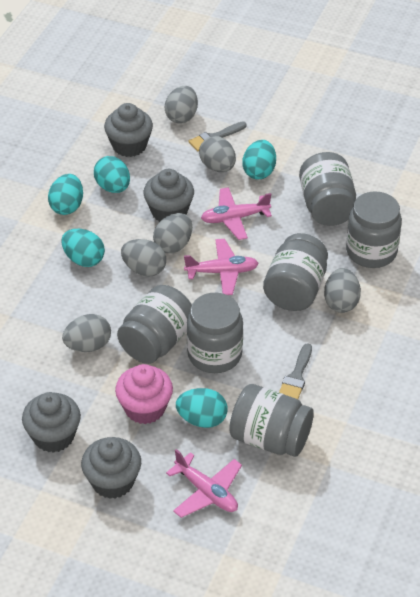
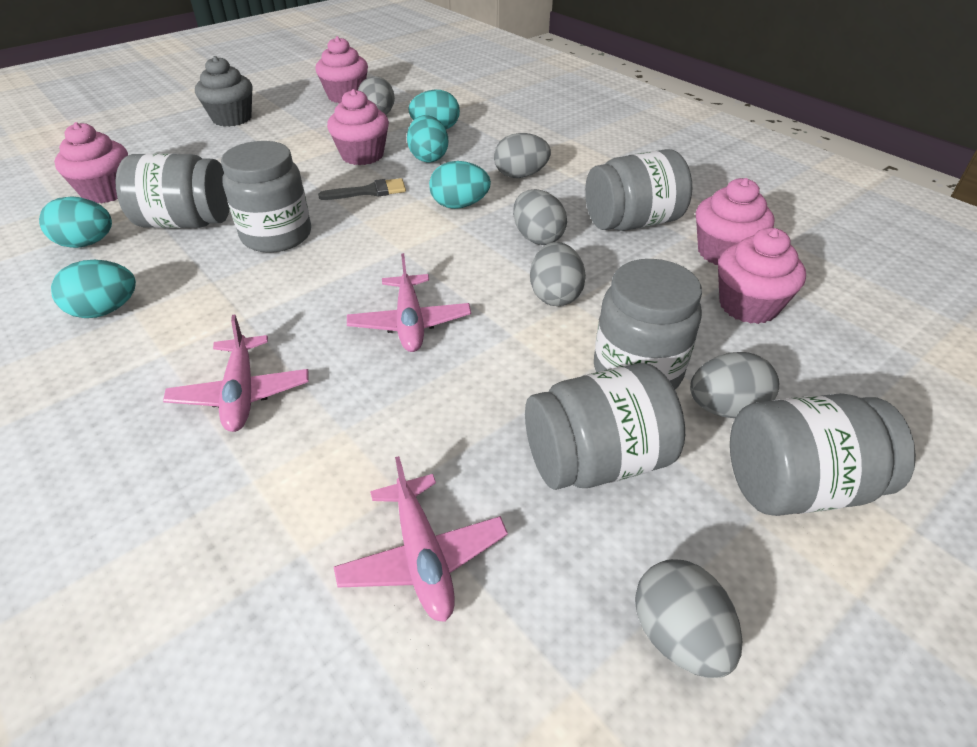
grey brush: 2 -> 1
grey cupcake: 4 -> 1
pink cupcake: 1 -> 5

